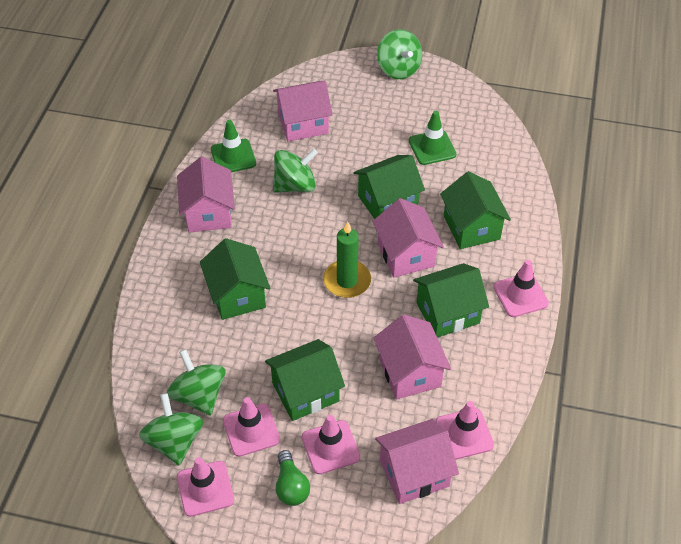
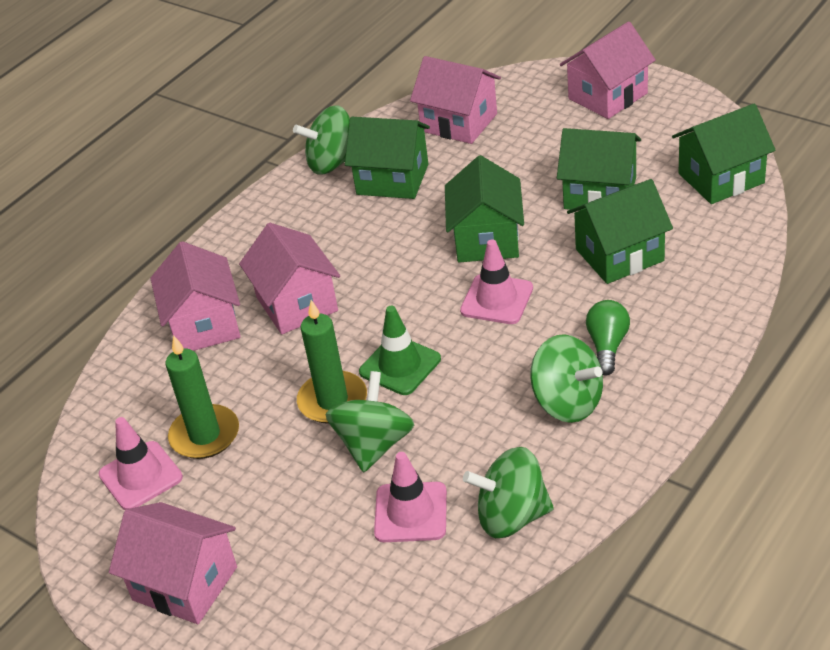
green candle: 1 -> 2
green traffic cone: 2 -> 1
pink traffic cone: 5 -> 3

